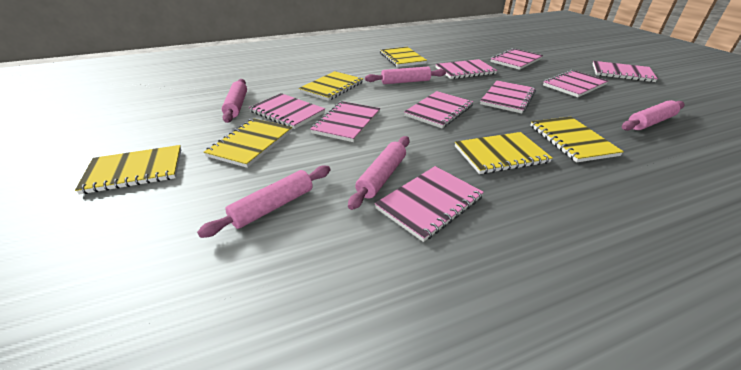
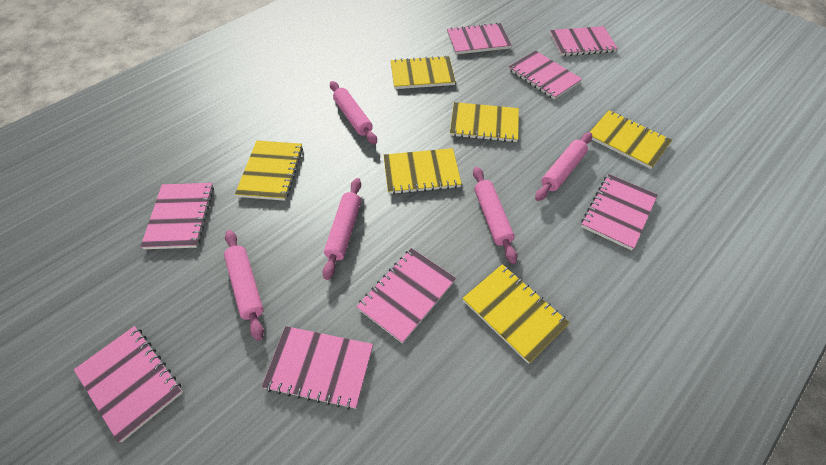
pink notebook: 9 -> 8

